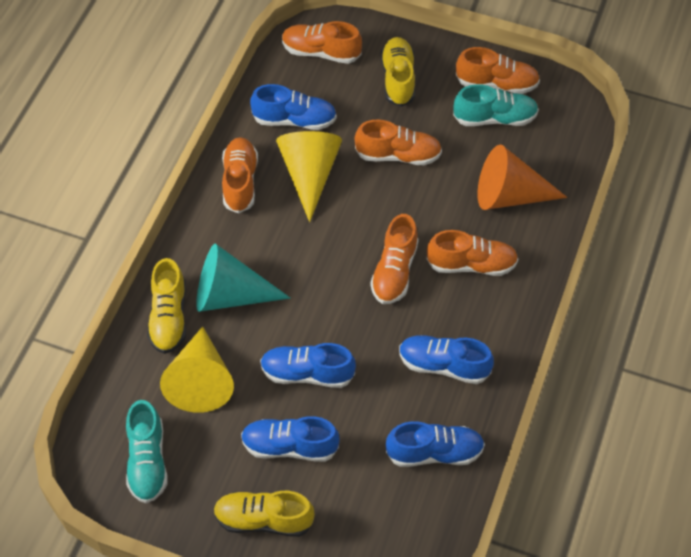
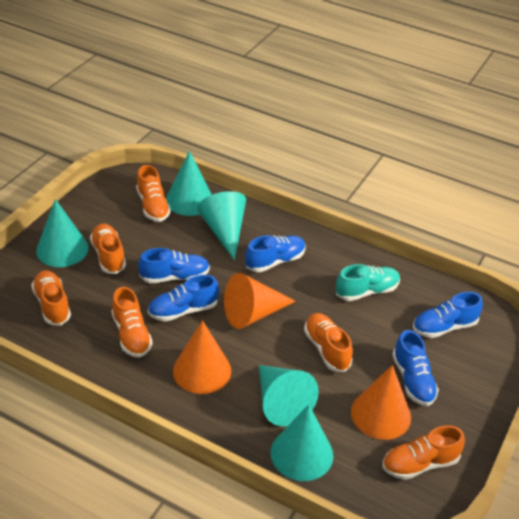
orange cone: 1 -> 3
turquoise cone: 1 -> 5
turquoise shoe: 2 -> 1
yellow cone: 2 -> 0
yellow shoe: 3 -> 0

